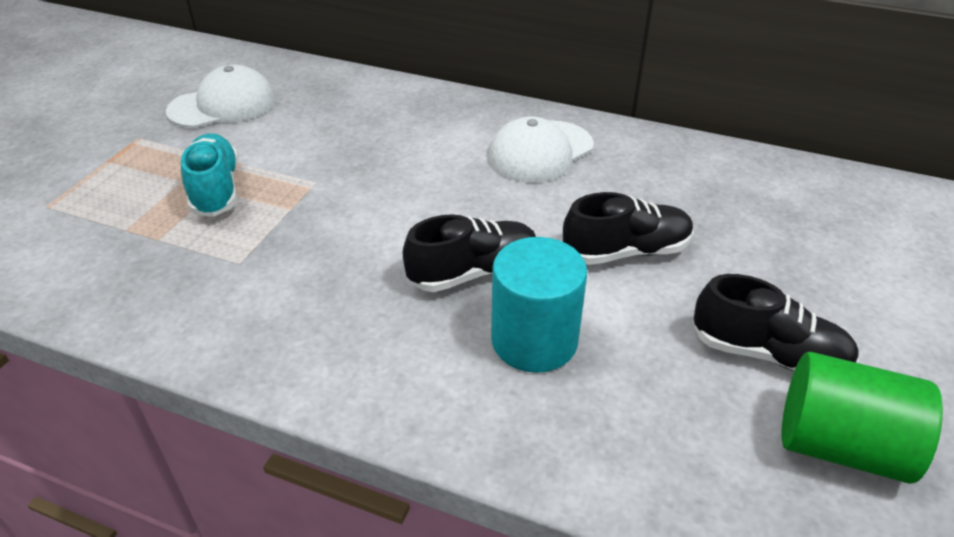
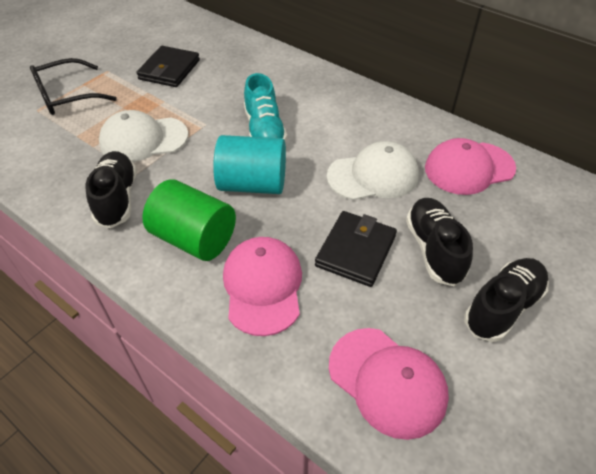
black glasses: 0 -> 1
black wallet: 0 -> 2
pink cap: 0 -> 3

